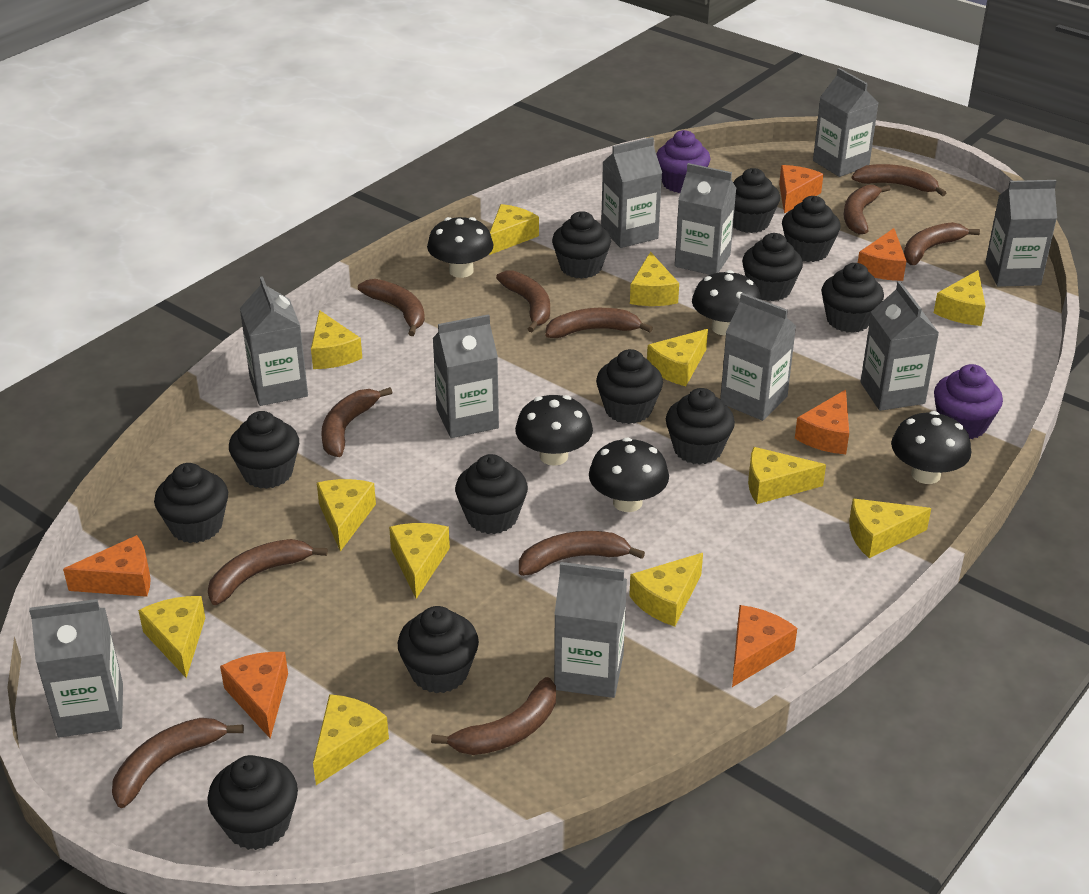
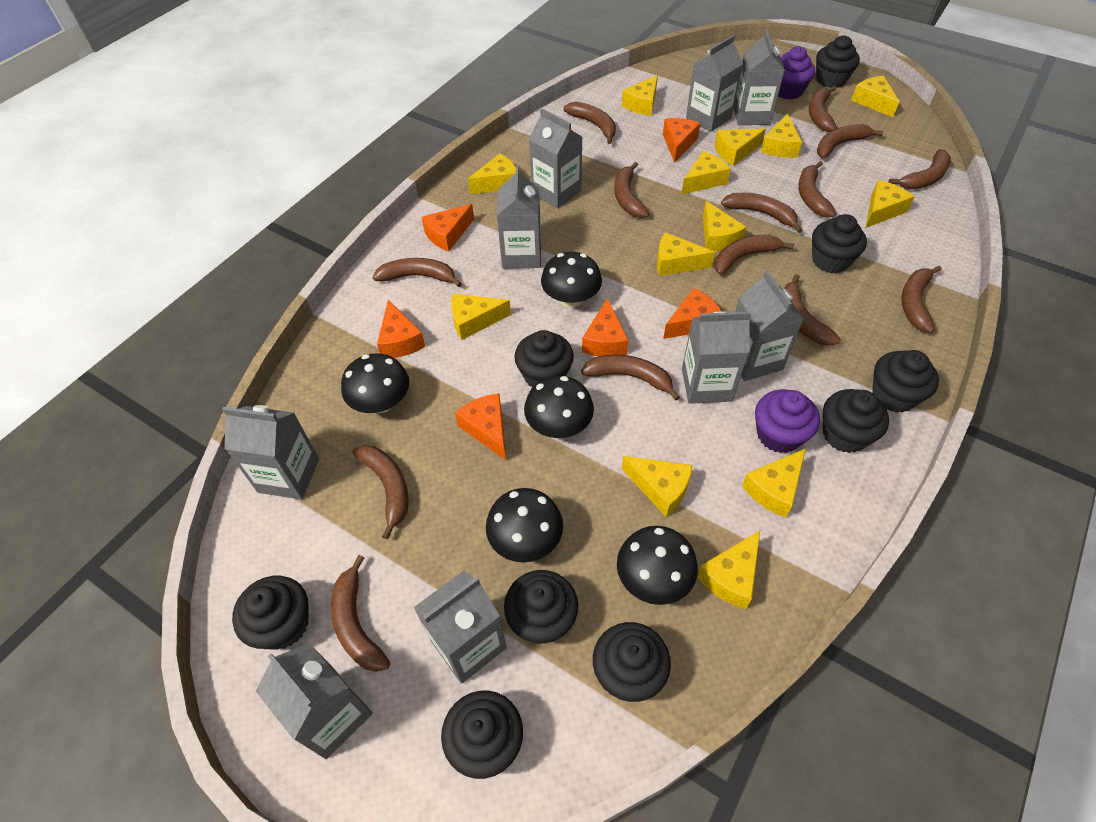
black cupcake: 12 -> 9
brown banana: 11 -> 14
grey carton: 10 -> 9
yellow cheese: 12 -> 13

